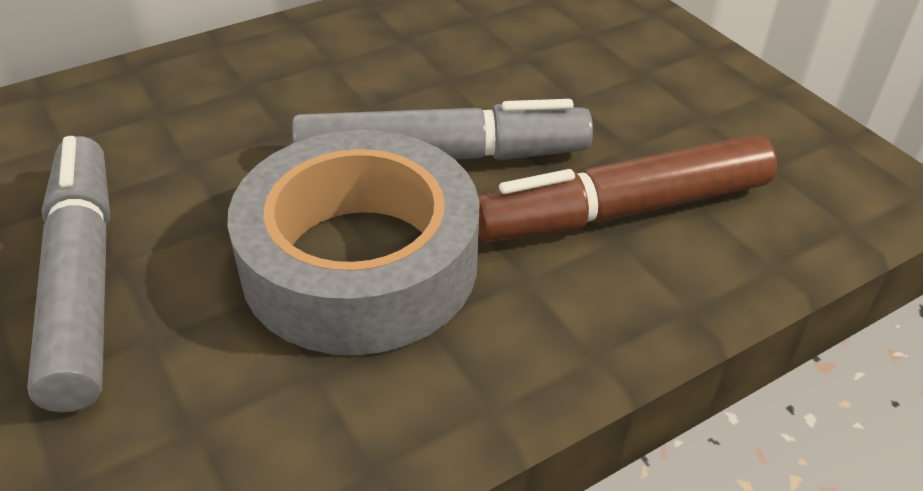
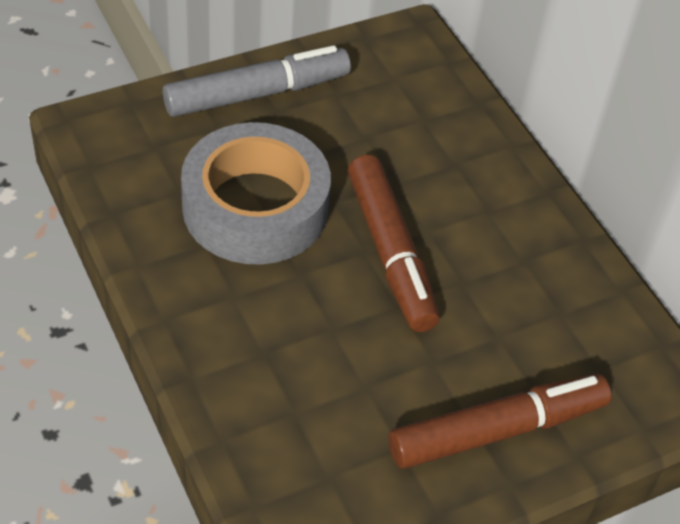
brown marker: 1 -> 2
grey marker: 2 -> 1

